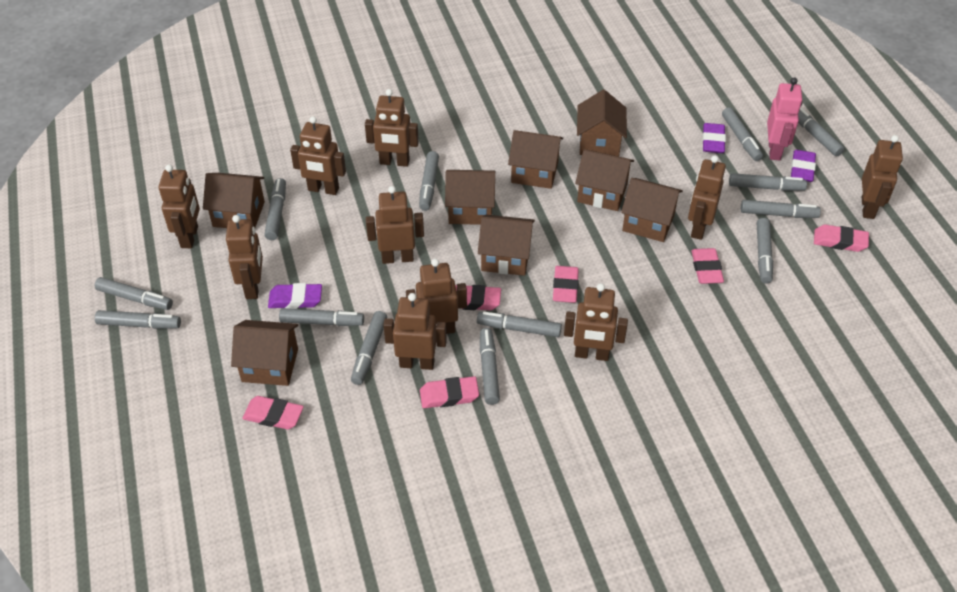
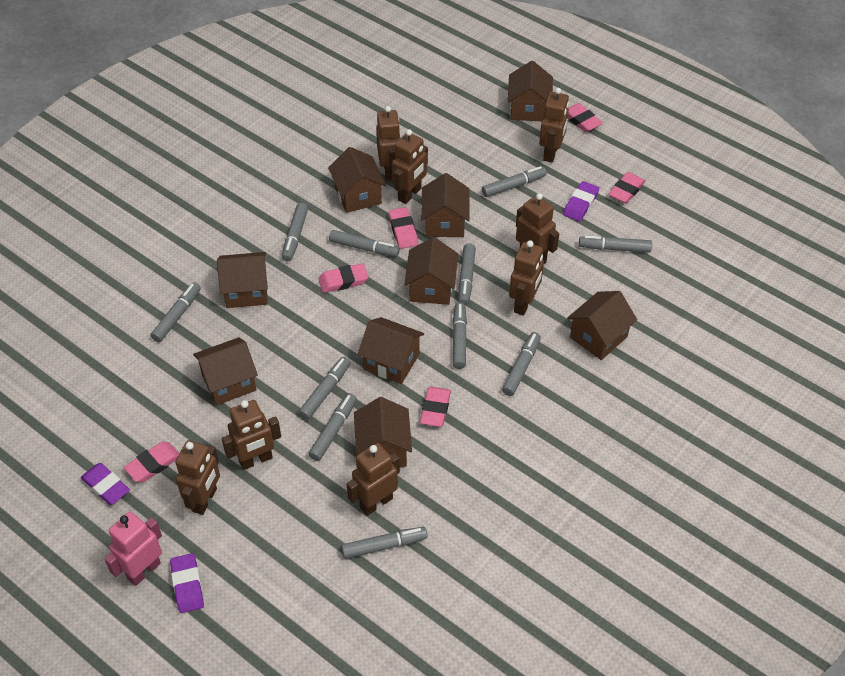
brown house: 8 -> 9
brown robot: 10 -> 8
grey marker: 13 -> 11

